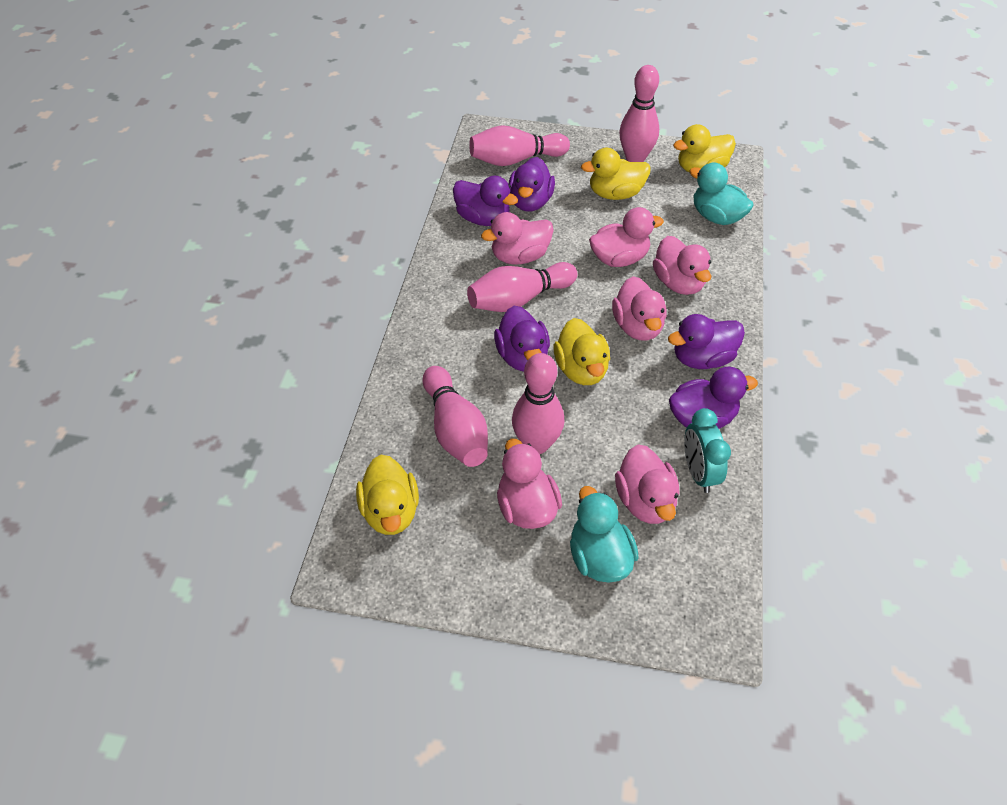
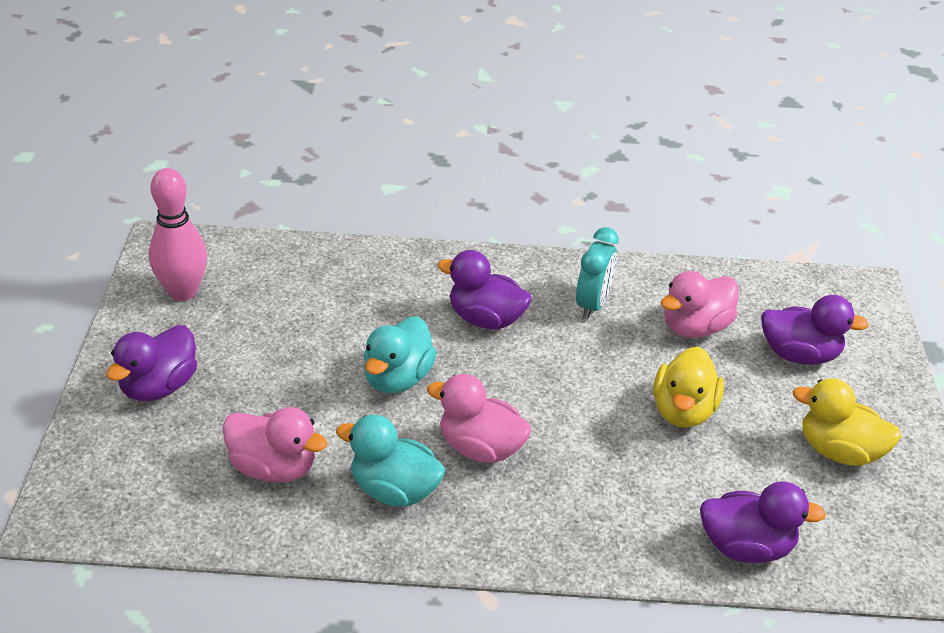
pink bowling pin: 5 -> 1
pink duck: 6 -> 3
purple duck: 5 -> 4
yellow duck: 4 -> 2

